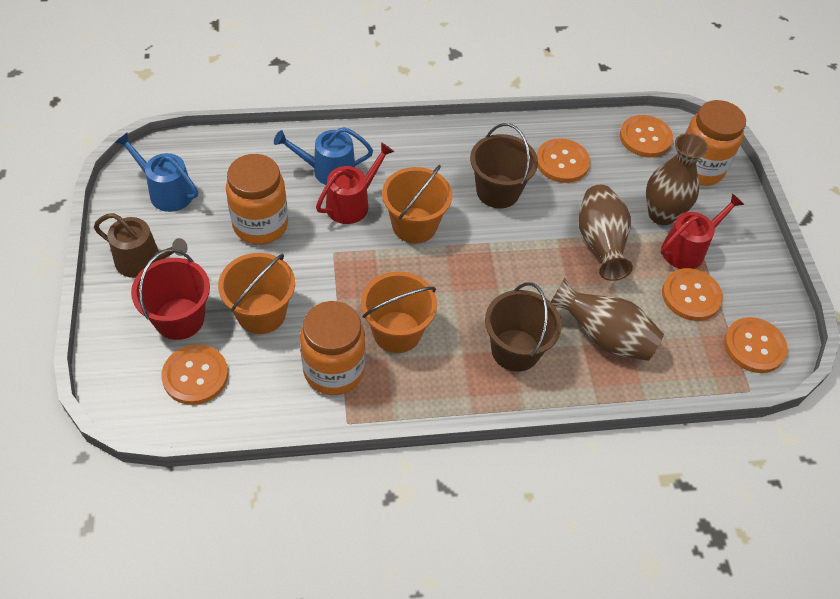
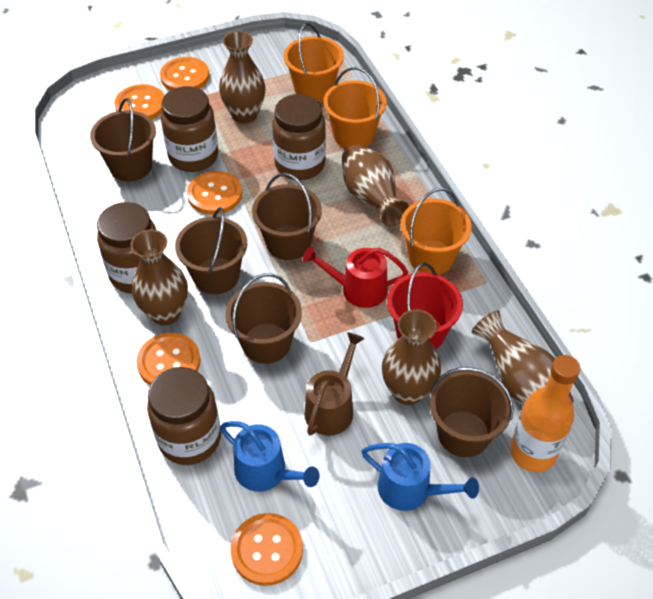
brown bucket: 2 -> 5
brown jar: 0 -> 4
brown vase: 3 -> 5
orange bottle: 0 -> 1
orange jar: 3 -> 0
red watering can: 2 -> 1

